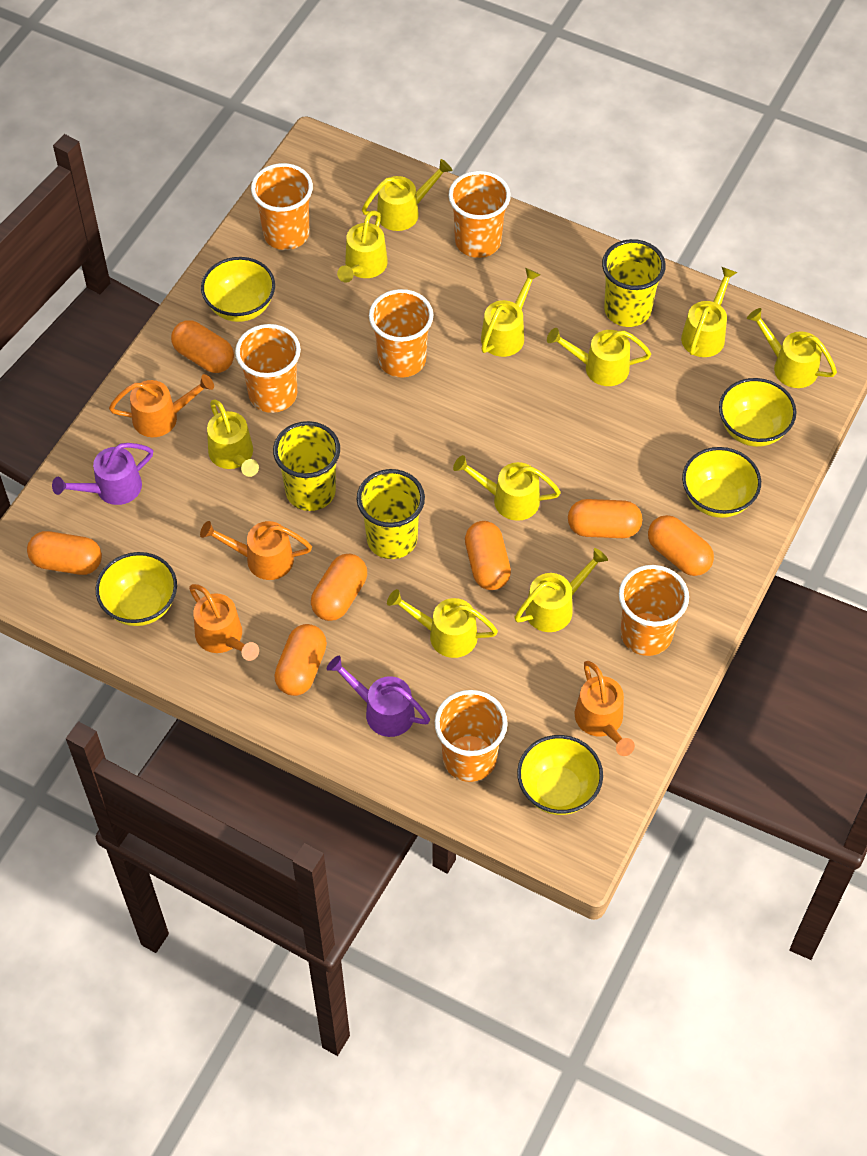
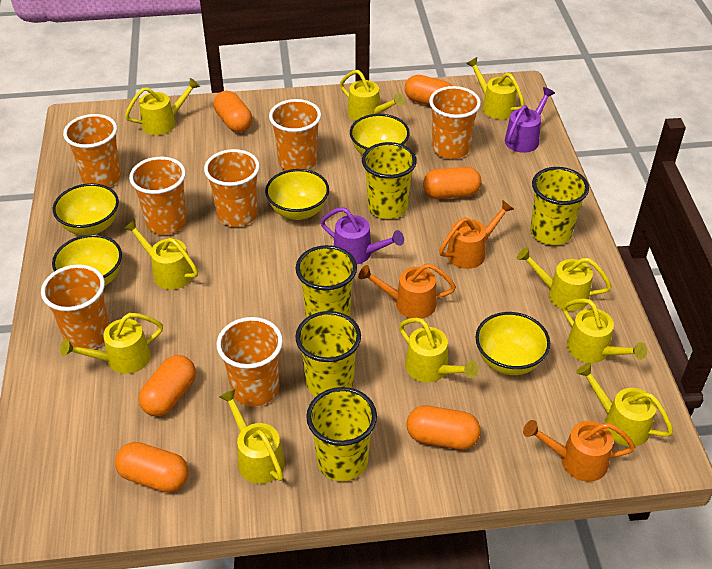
orange capsule: 7 -> 6
orange cup: 6 -> 7
orange watering can: 4 -> 3
yellow cup: 3 -> 5

